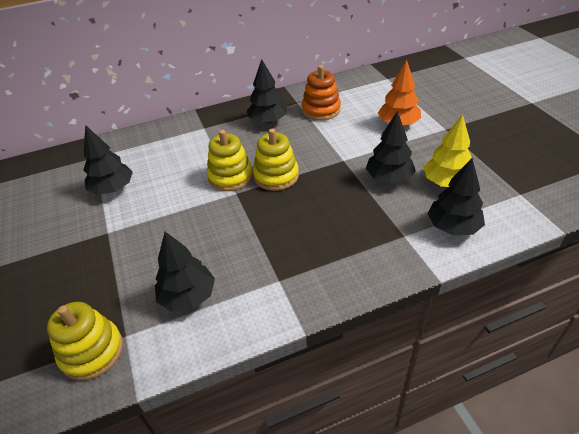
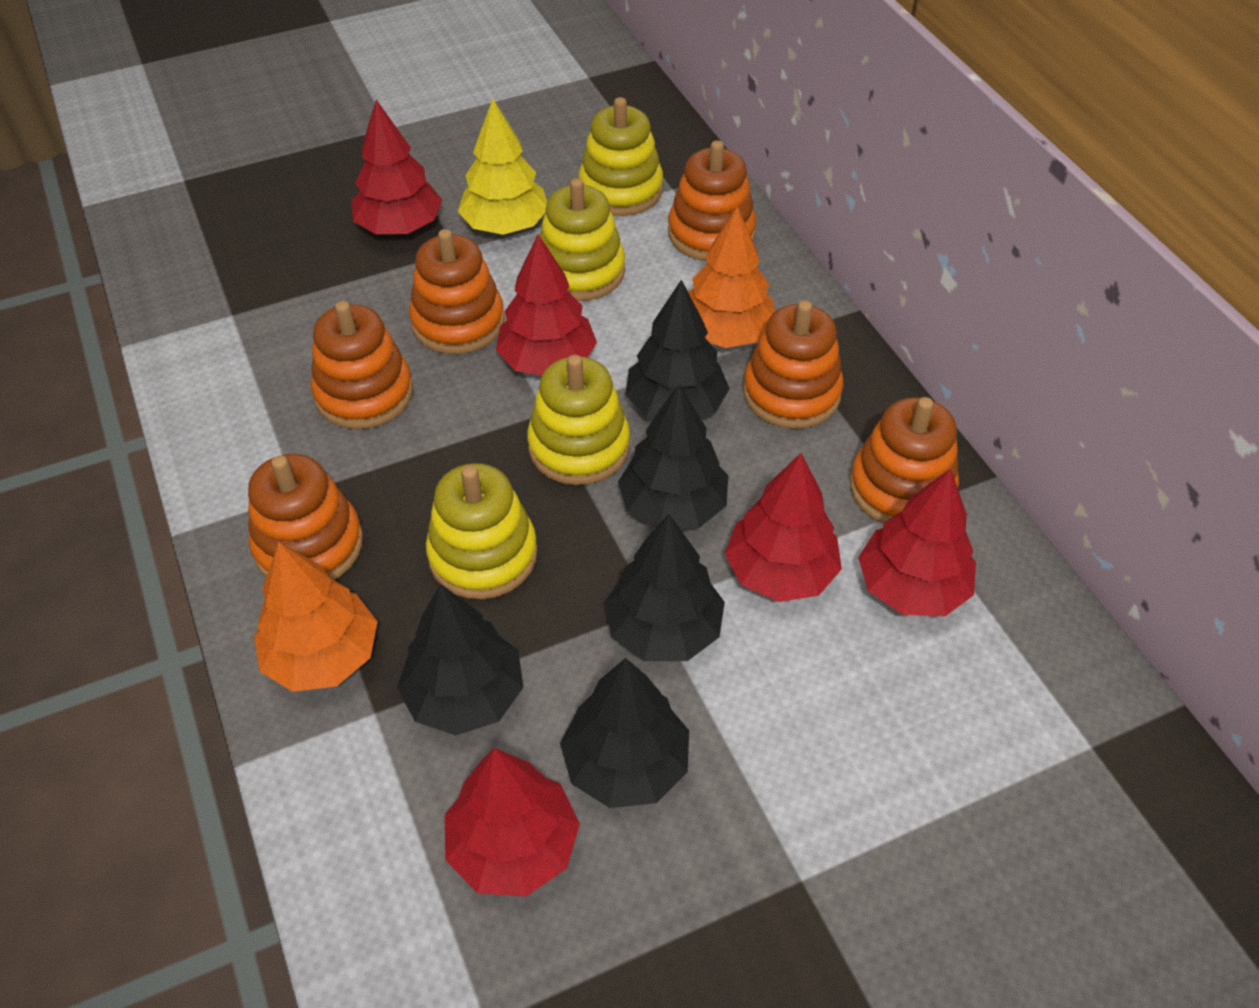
orange stacking toy: 1 -> 6
orange tree: 1 -> 2
red tree: 0 -> 5
yellow stacking toy: 3 -> 4

